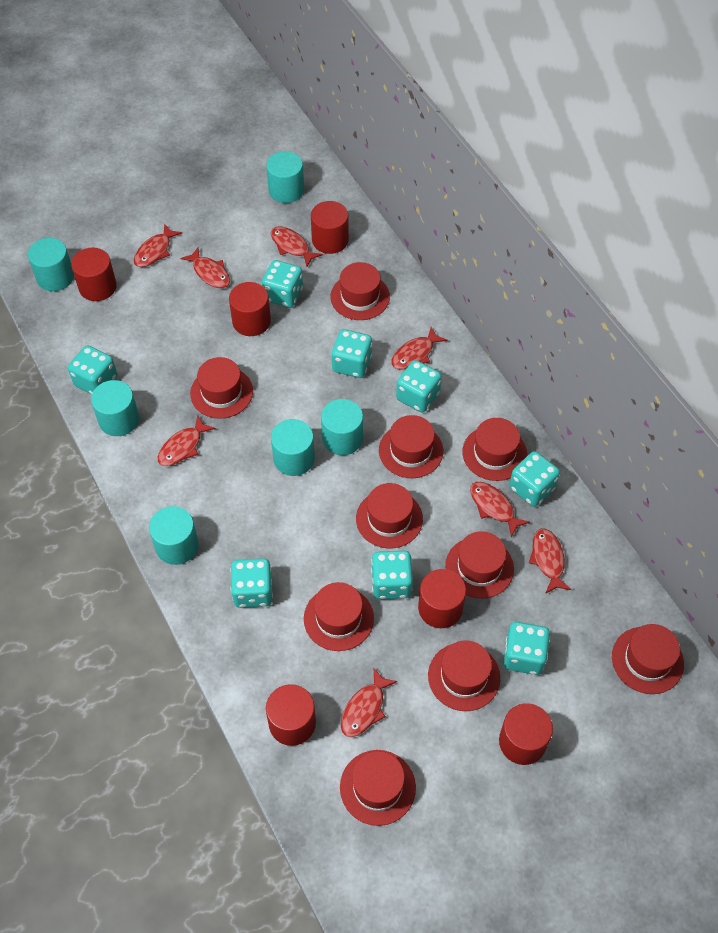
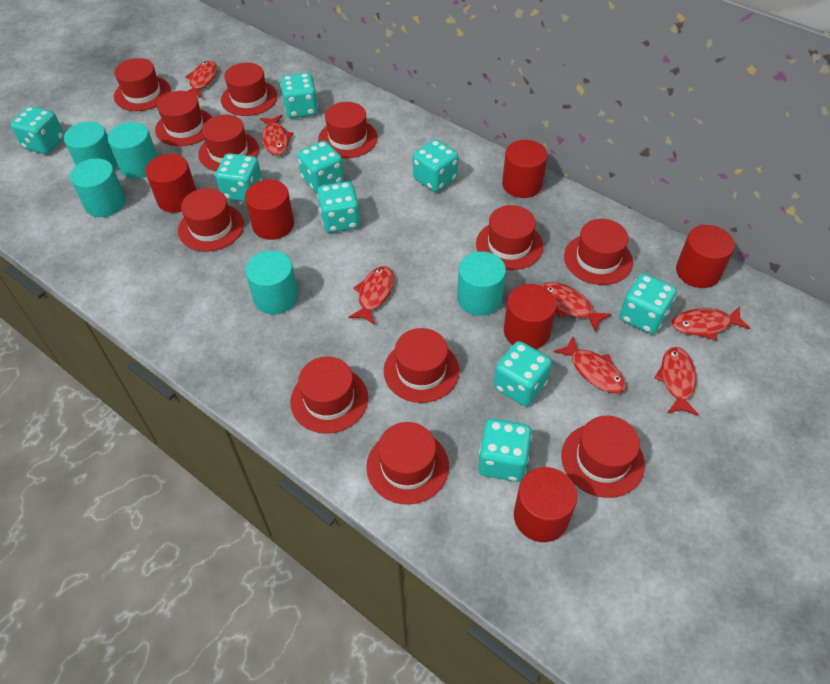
red fish: 8 -> 7
red hat: 10 -> 12
turquoise cylinder: 6 -> 5
turquoise dice: 8 -> 9

